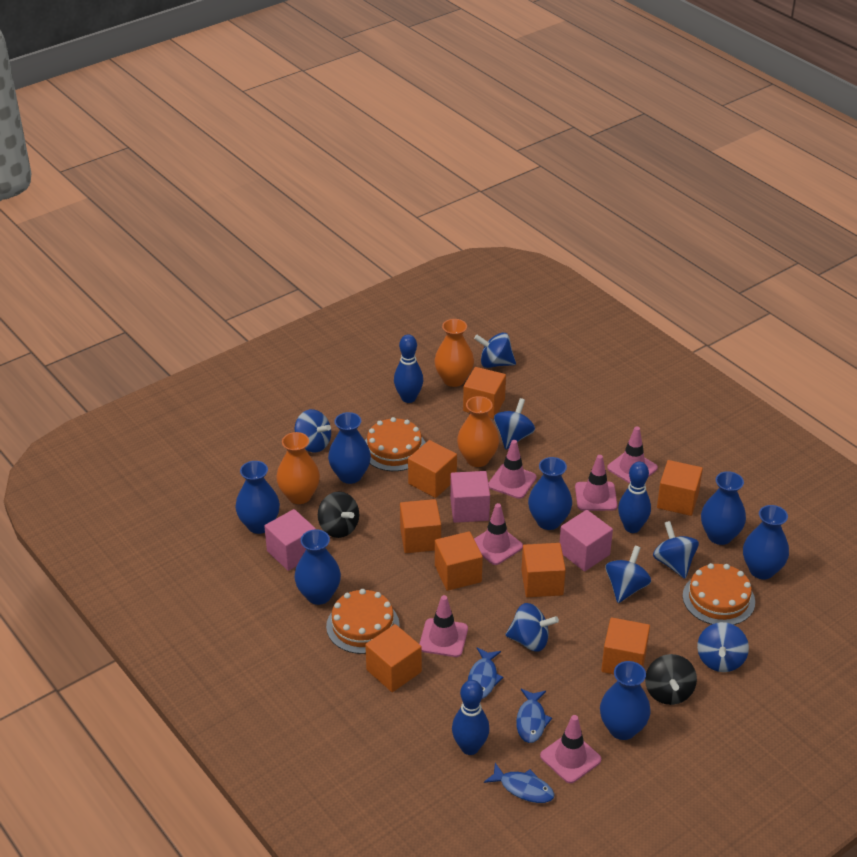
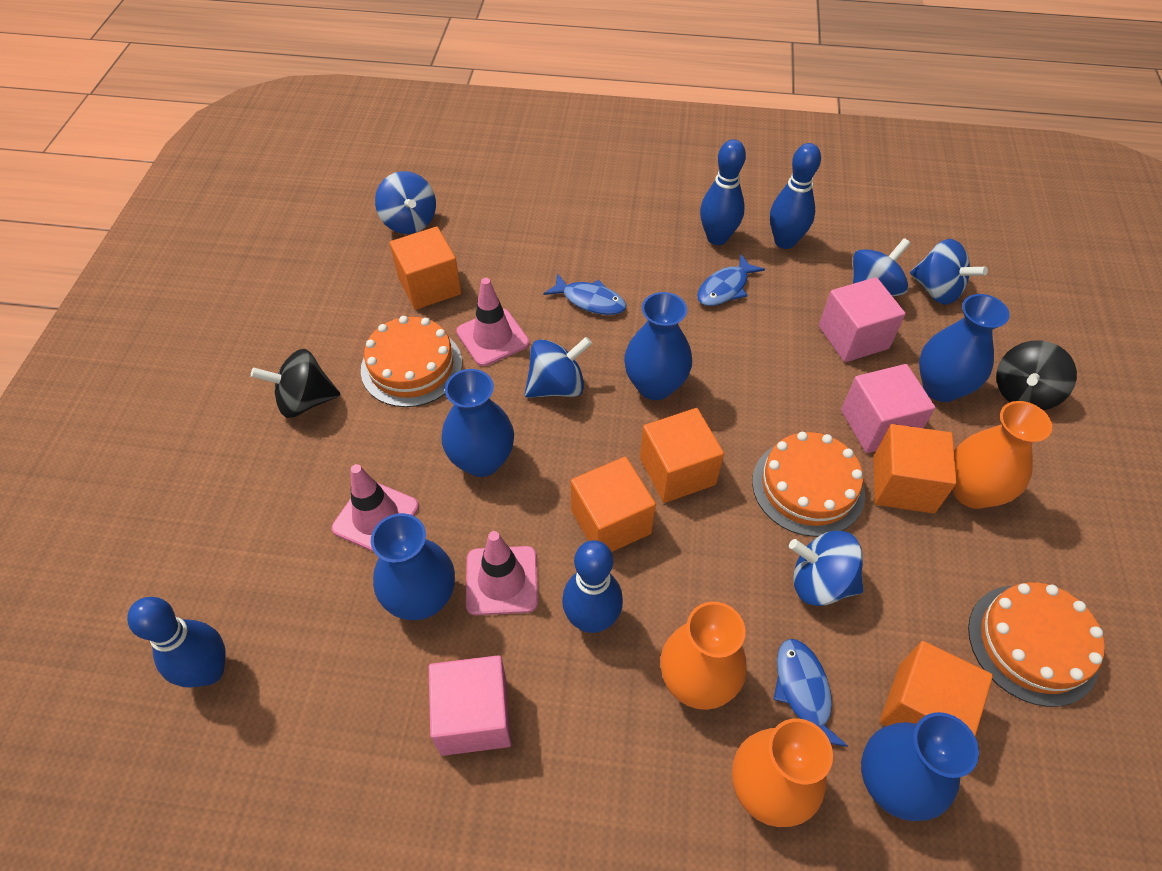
blue bowling pin: 3 -> 4
blue spinning top: 7 -> 5
blue vase: 7 -> 5
orange cube: 8 -> 5
pink traffic cone: 6 -> 3

